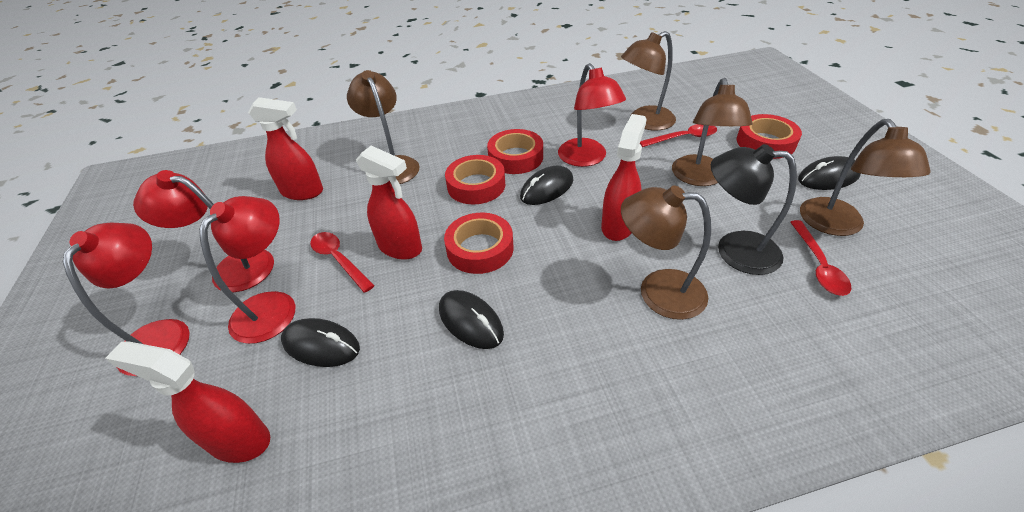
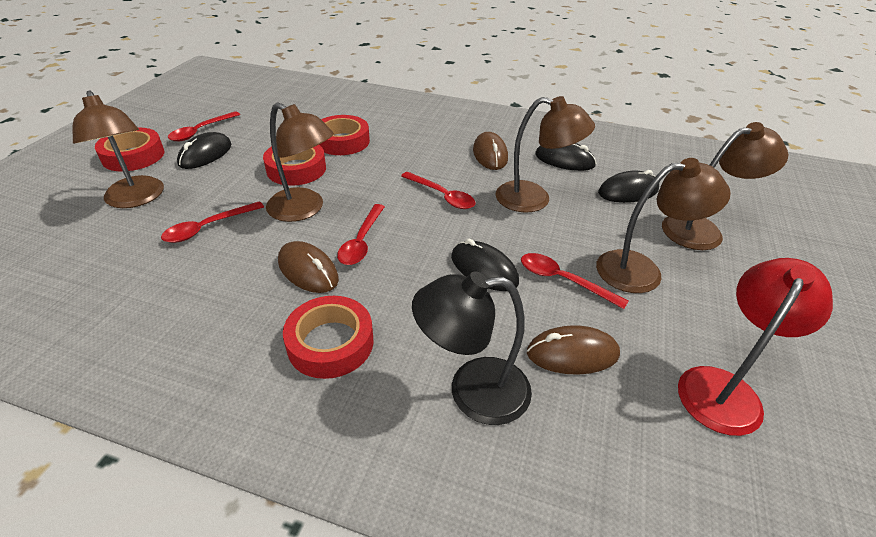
brown mouse: 0 -> 3
red lamp: 4 -> 1
red spoon: 3 -> 5
red spray bottle: 4 -> 0

